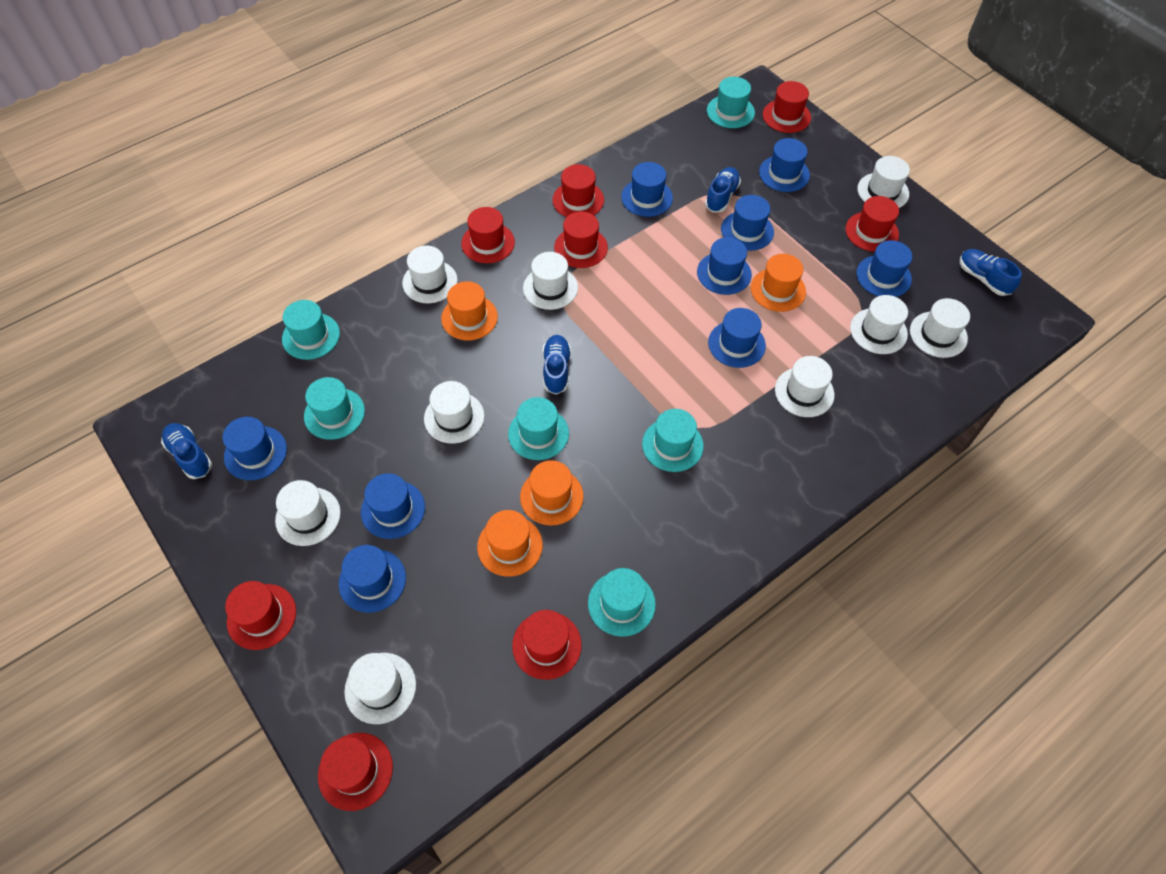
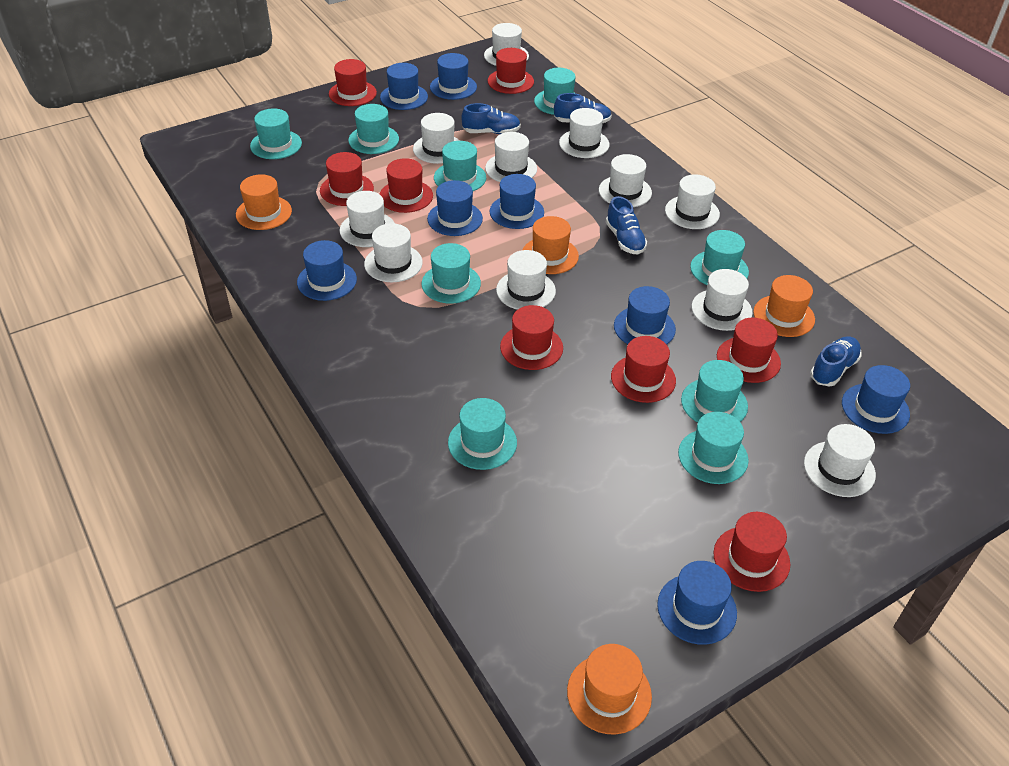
blue hat: 9 -> 8
turquoise hat: 6 -> 9
white hat: 9 -> 11

